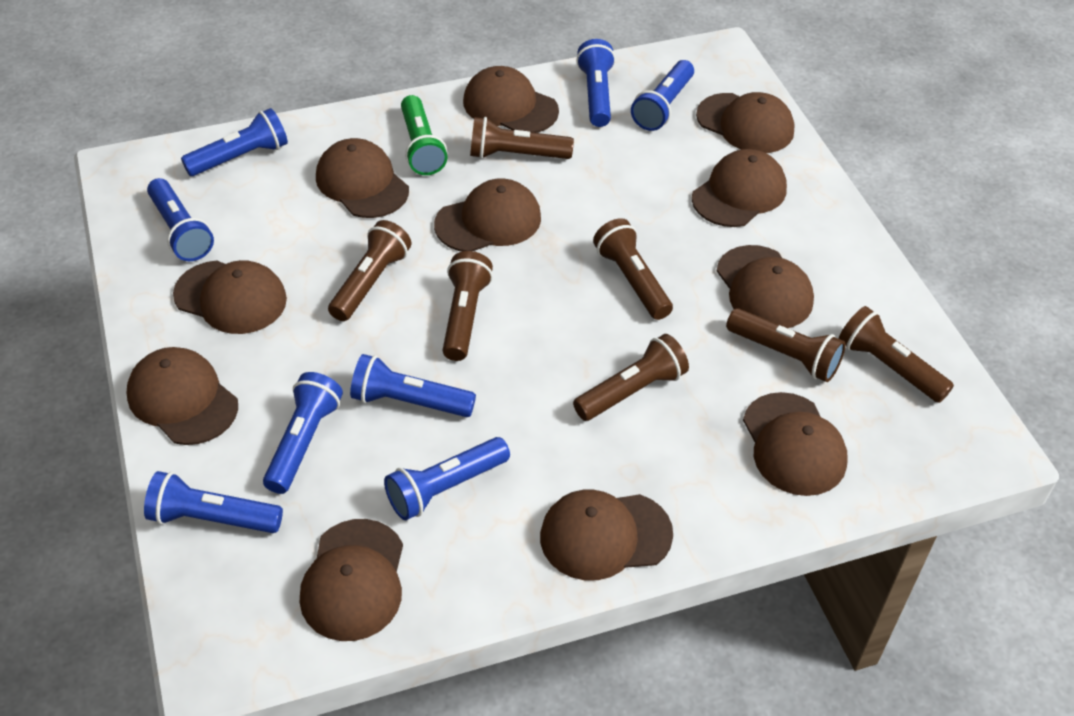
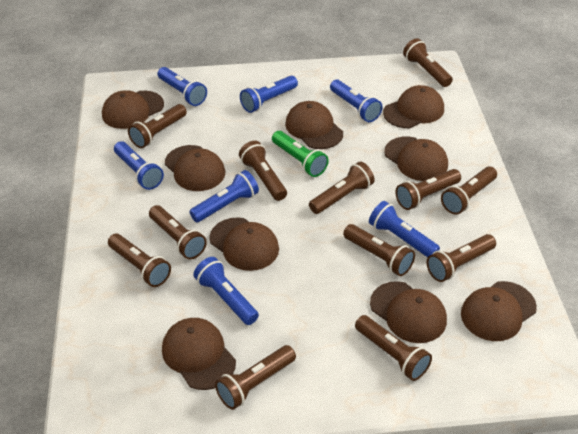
blue flashlight: 8 -> 7
brown cap: 11 -> 9
brown flashlight: 7 -> 12

